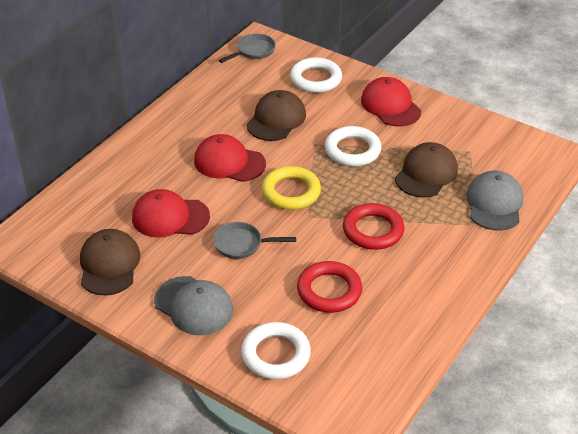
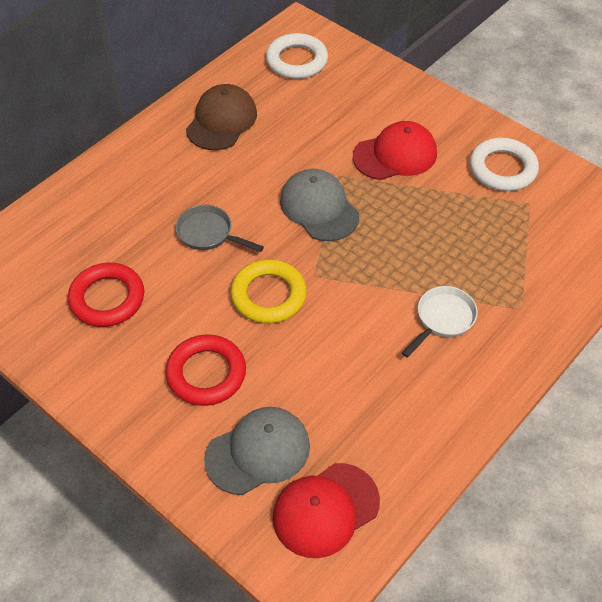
brown cap: 3 -> 1
grey pan: 2 -> 1
red cap: 3 -> 2
white pan: 0 -> 1
white ring: 3 -> 2

